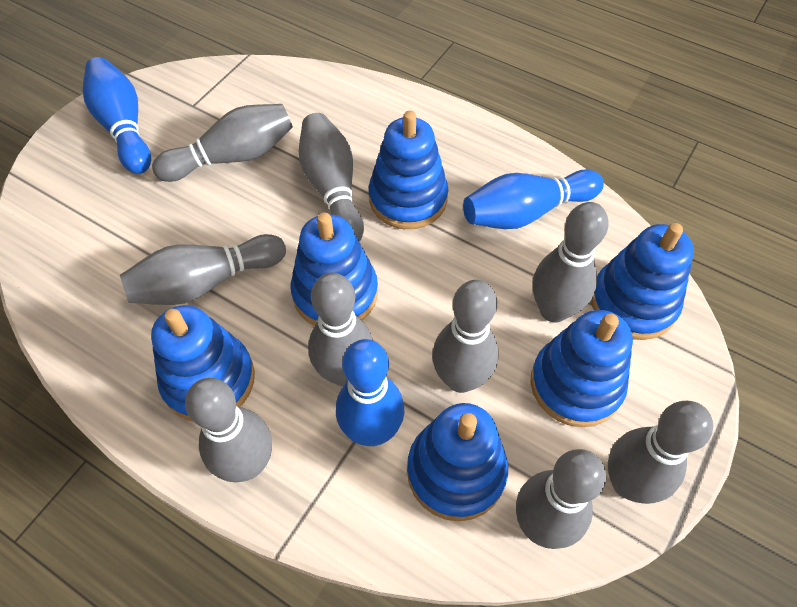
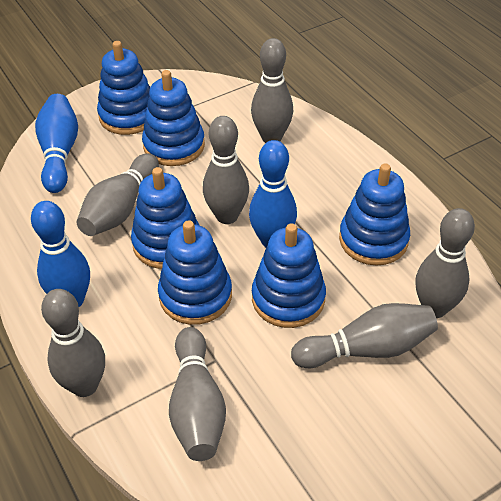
grey bowling pin: 9 -> 7

